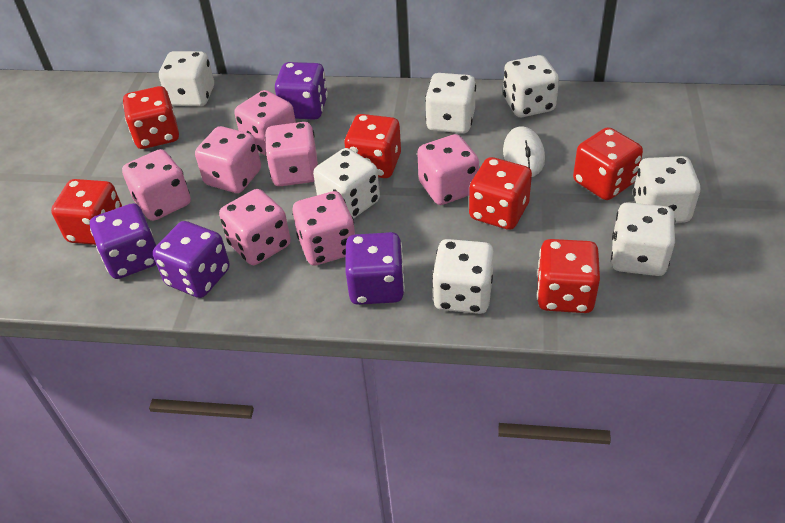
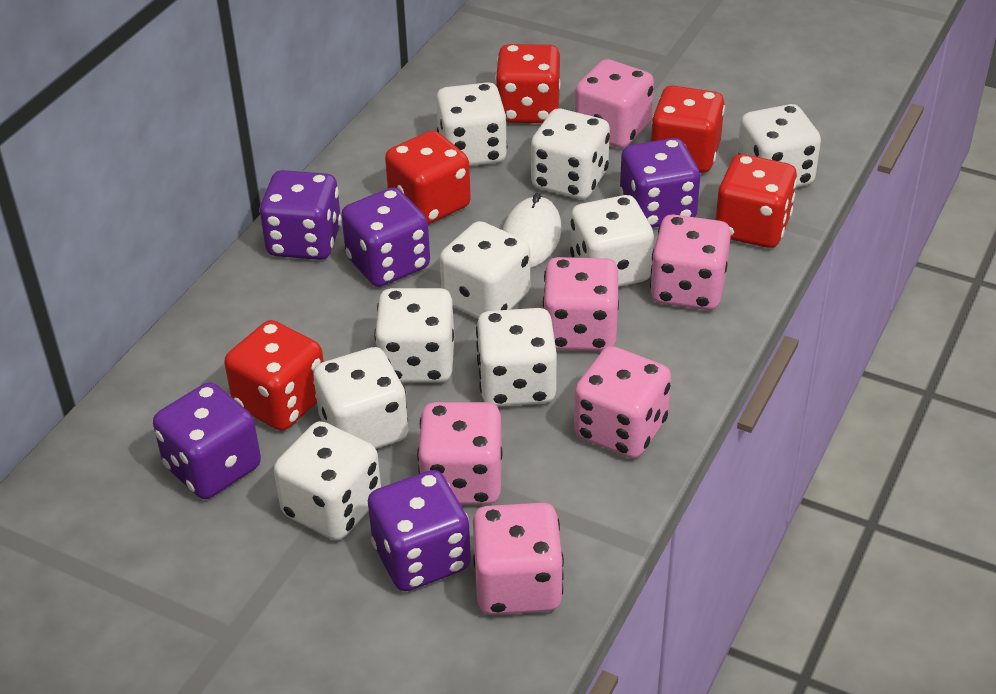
pink dice: 7 -> 6
purple dice: 4 -> 5
red dice: 6 -> 5
white dice: 7 -> 9

